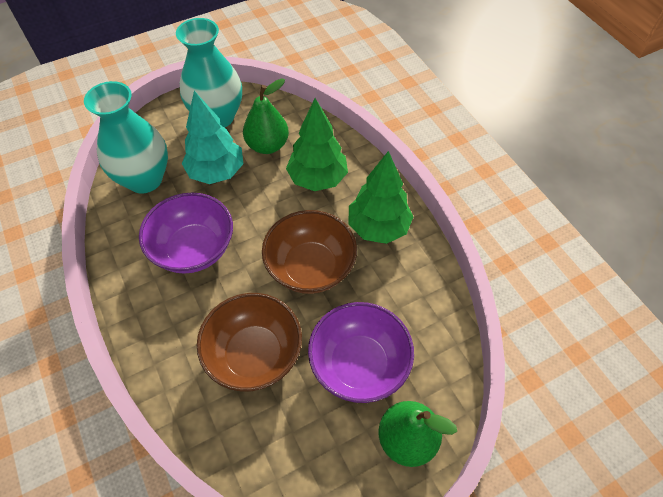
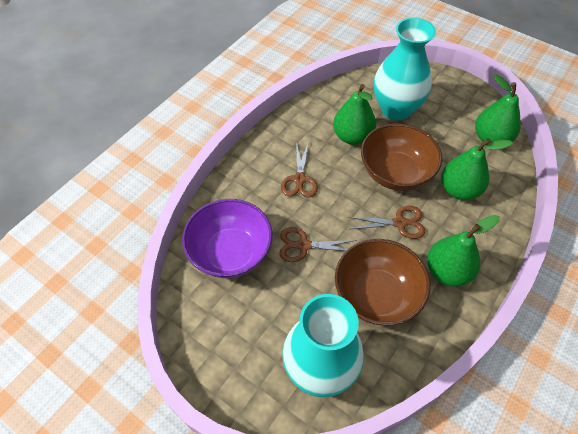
brown scissors: 0 -> 3
green pear: 2 -> 4
green tree: 2 -> 0
purple bowl: 2 -> 1
turquoise tree: 1 -> 0

